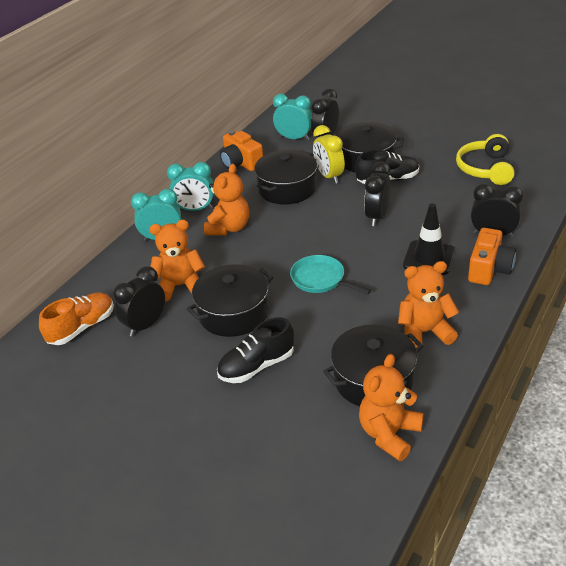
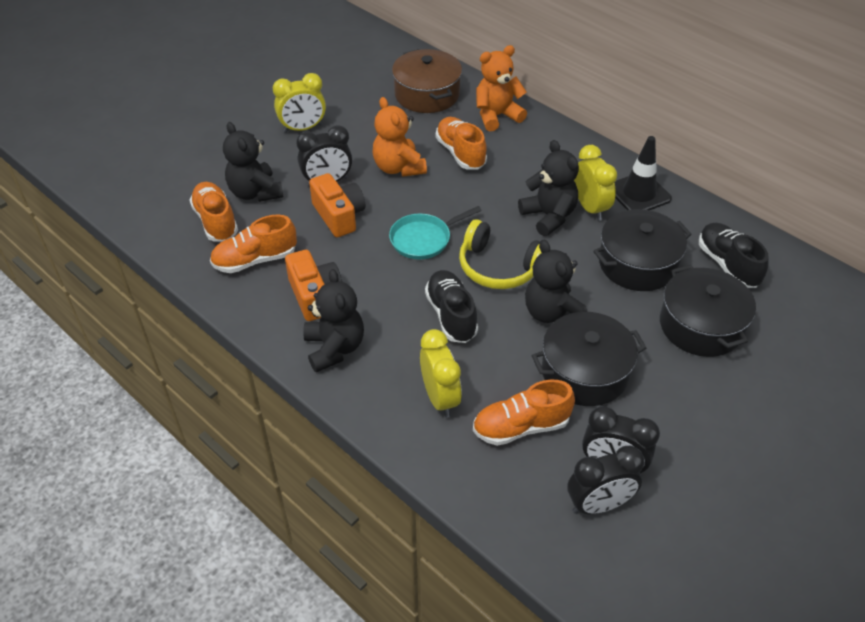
black clock: 4 -> 3
black pot: 4 -> 3
black teddy bear: 0 -> 4
brown pot: 0 -> 1
orange shoe: 1 -> 4
orange teddy bear: 4 -> 2
turquoise clock: 3 -> 0
yellow clock: 1 -> 3

